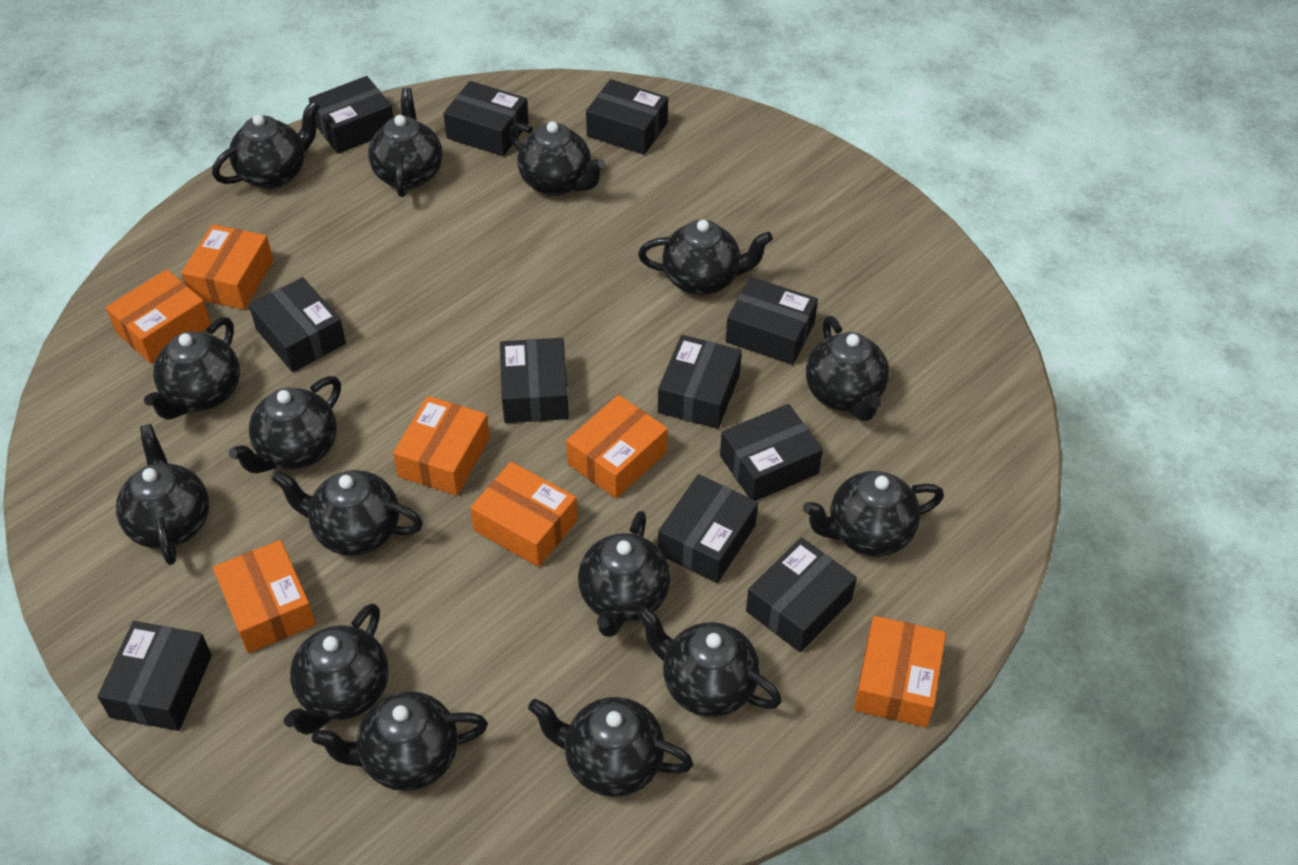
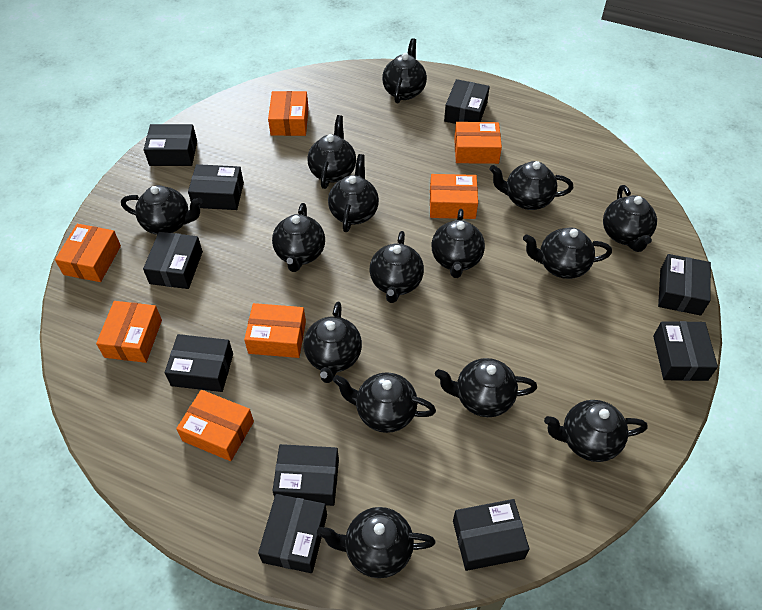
black box: 11 -> 10

